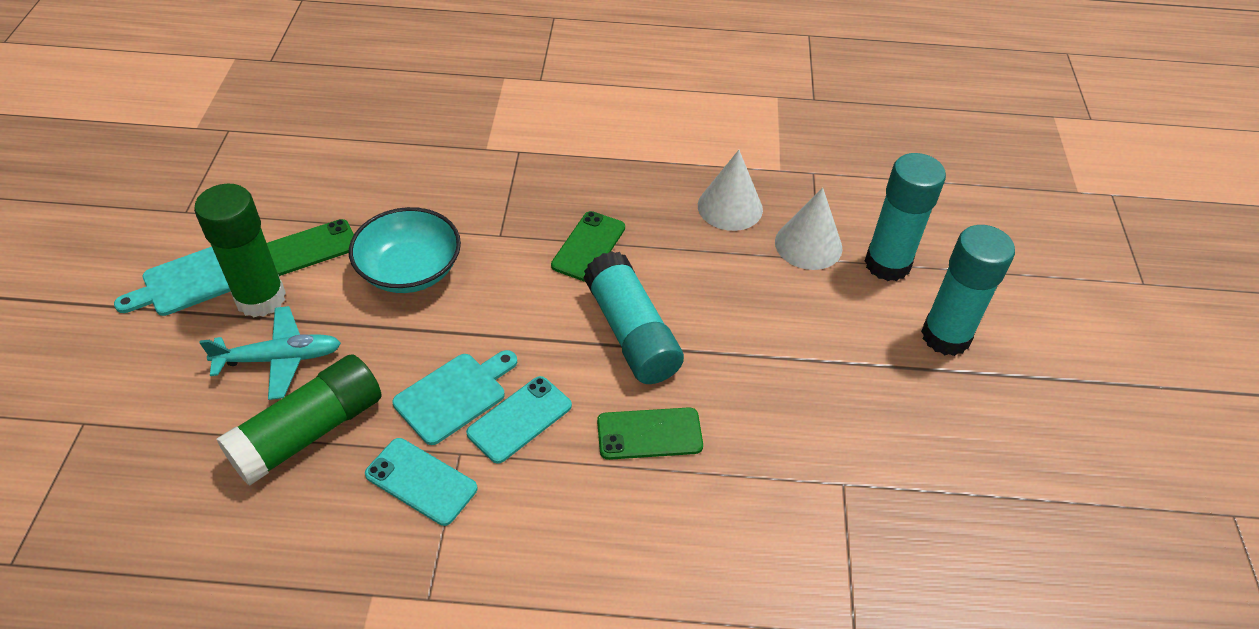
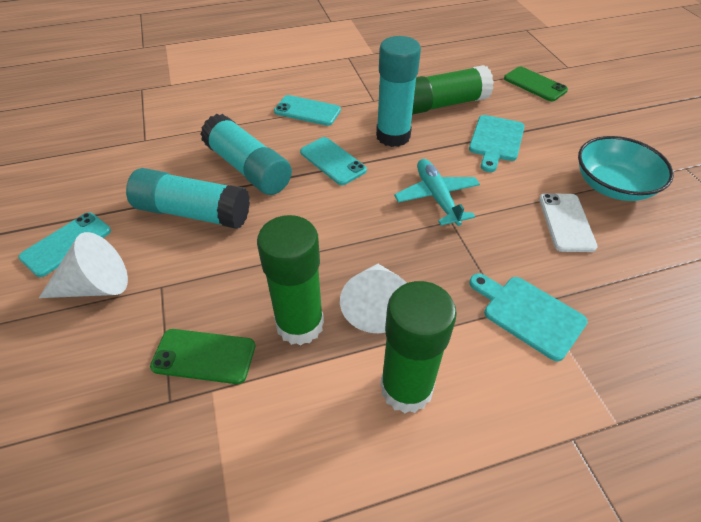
green glue stick: 2 -> 3
green phone: 3 -> 2
turquoise phone: 2 -> 3
white phone: 0 -> 1

